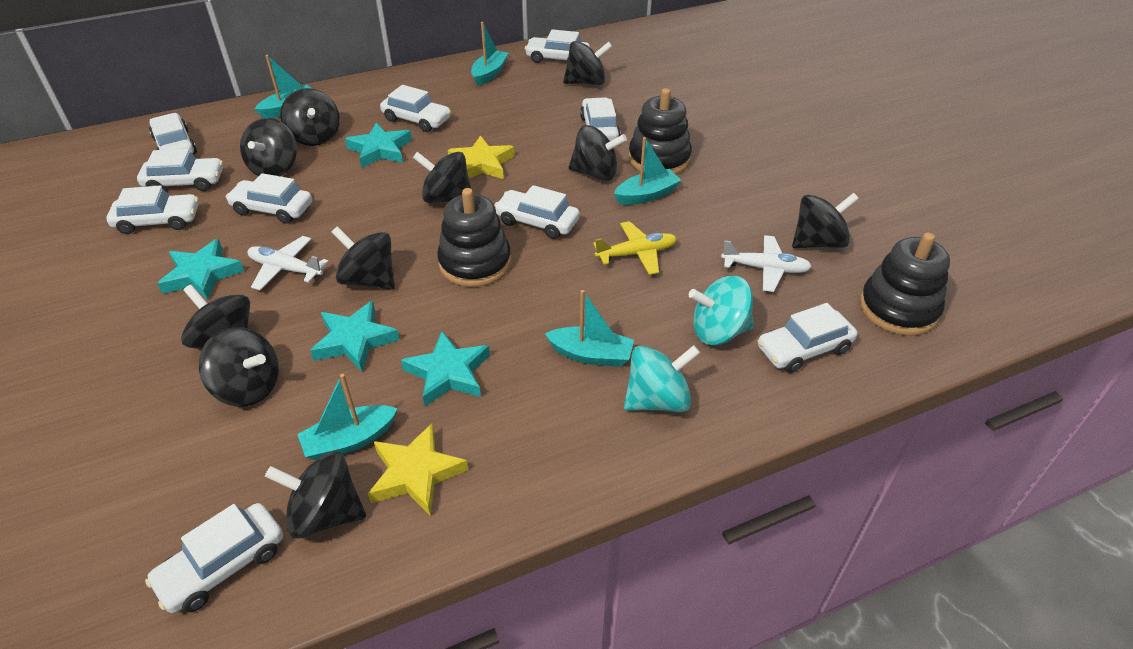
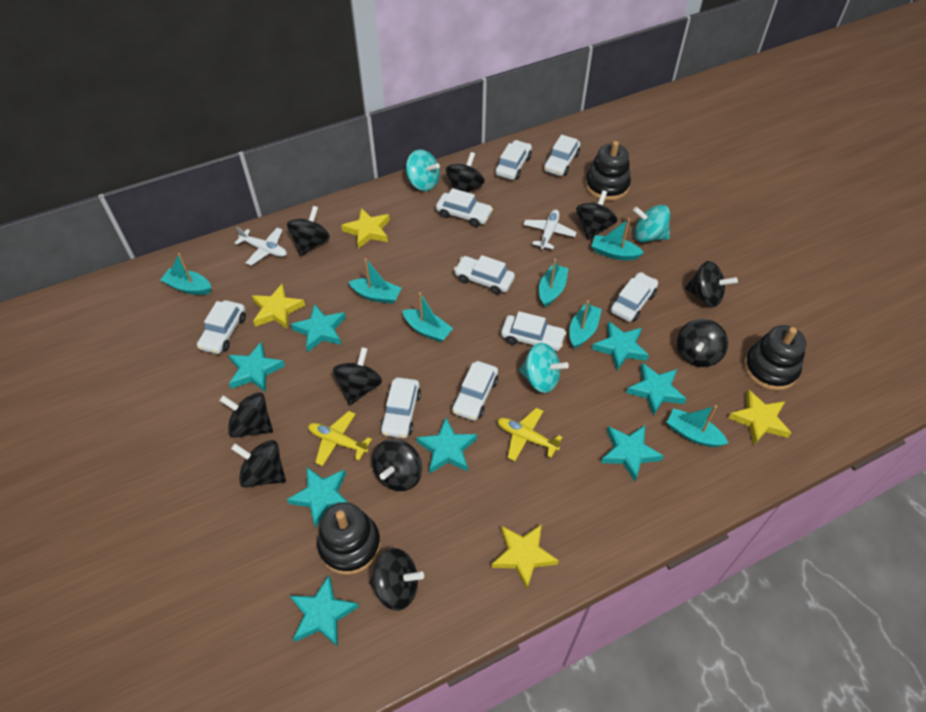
turquoise boat: 5 -> 7
turquoise spinning top: 2 -> 3
turquoise star: 4 -> 8
white car: 10 -> 9
yellow plane: 1 -> 2
yellow star: 2 -> 4

